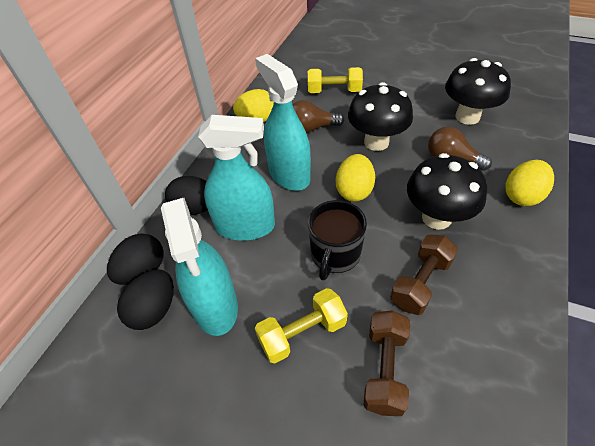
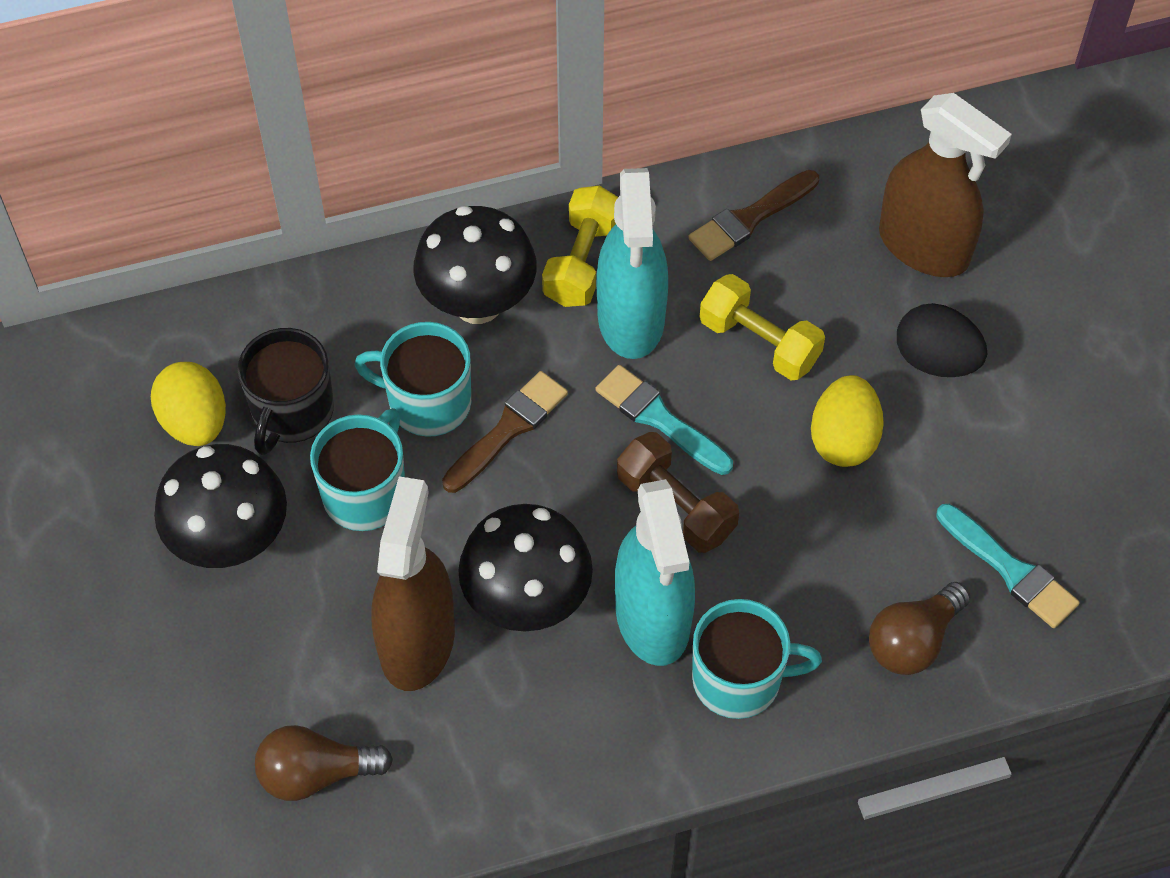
black egg: 3 -> 1
brown brush: 0 -> 2
brown dumbbell: 2 -> 1
brown spray bottle: 0 -> 2
turquoise brush: 0 -> 2
turquoise mug: 0 -> 3
turquoise spray bottle: 3 -> 2
yellow egg: 3 -> 2

